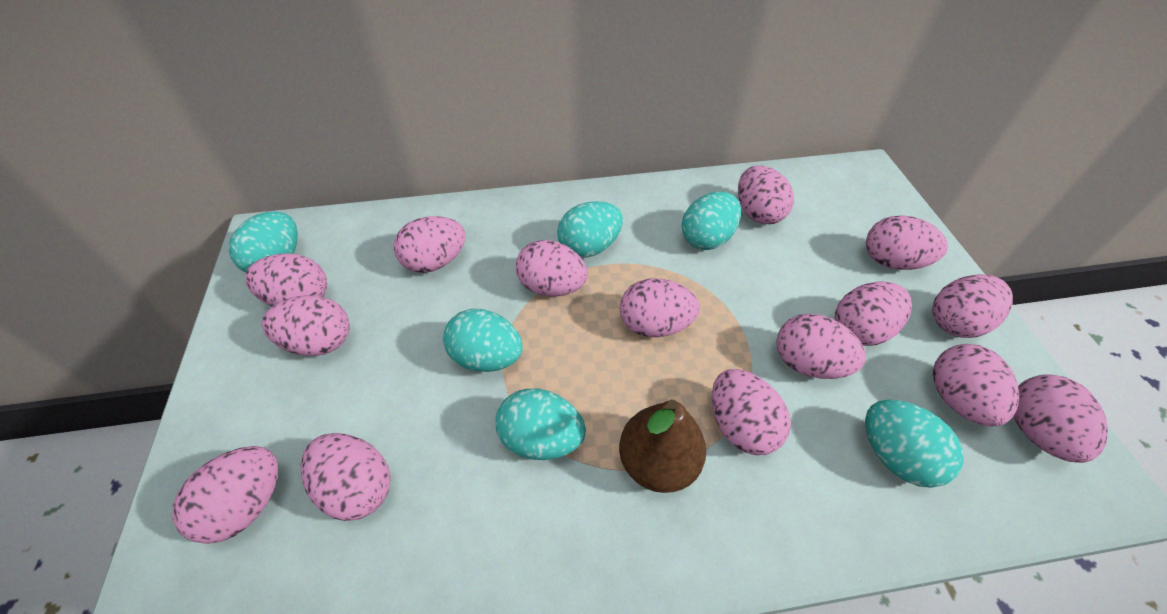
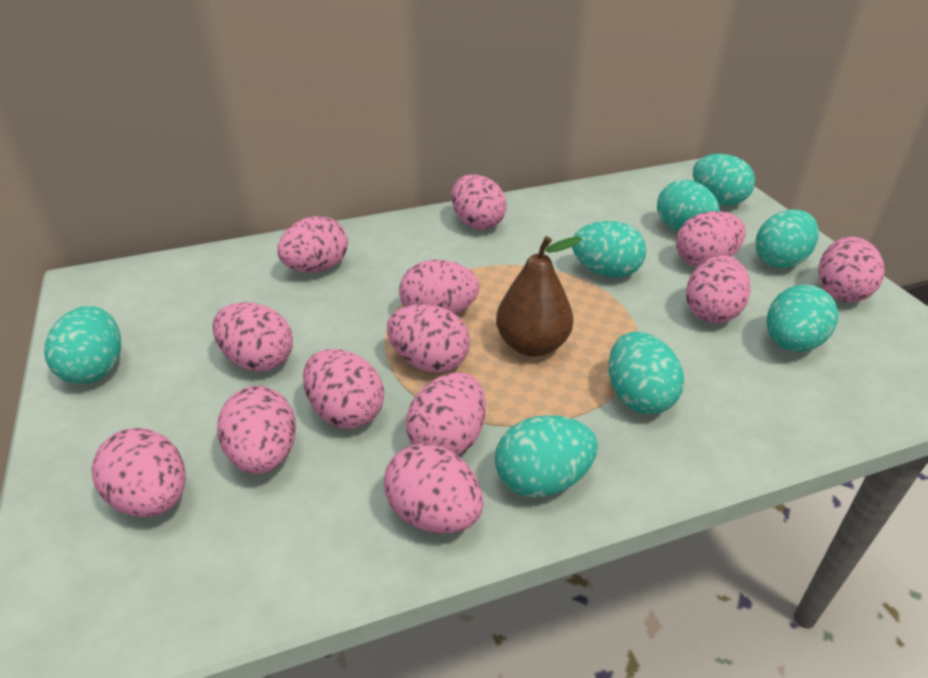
pink egg: 15 -> 13
turquoise egg: 6 -> 8

